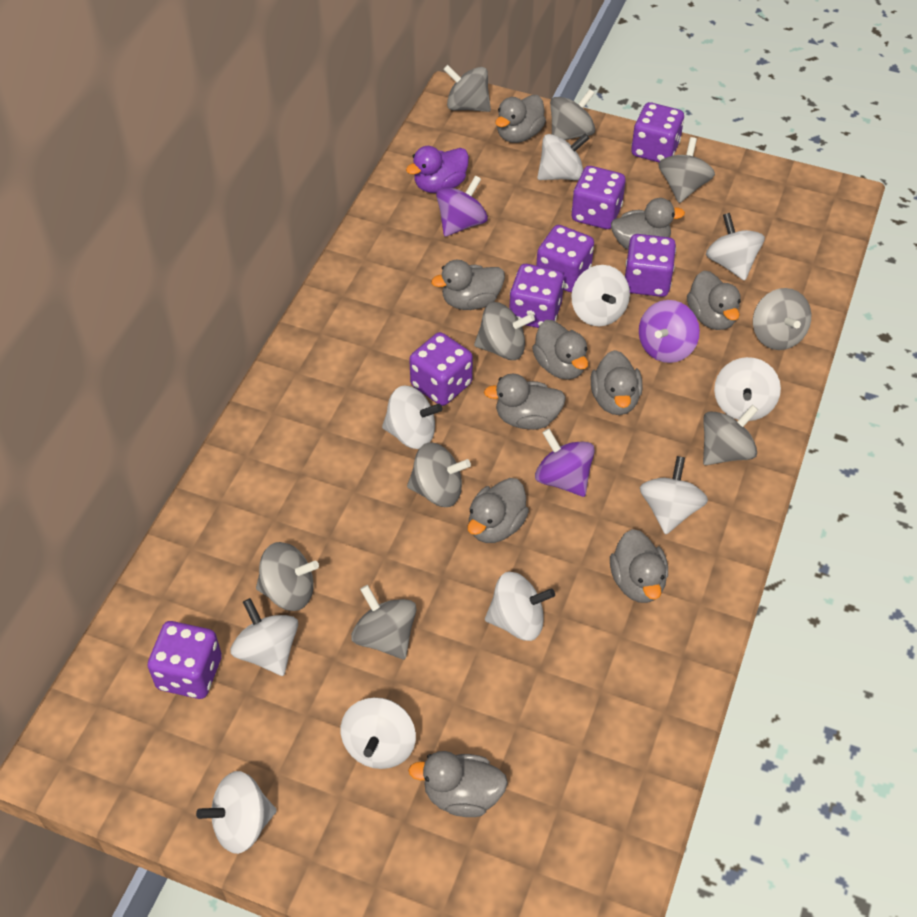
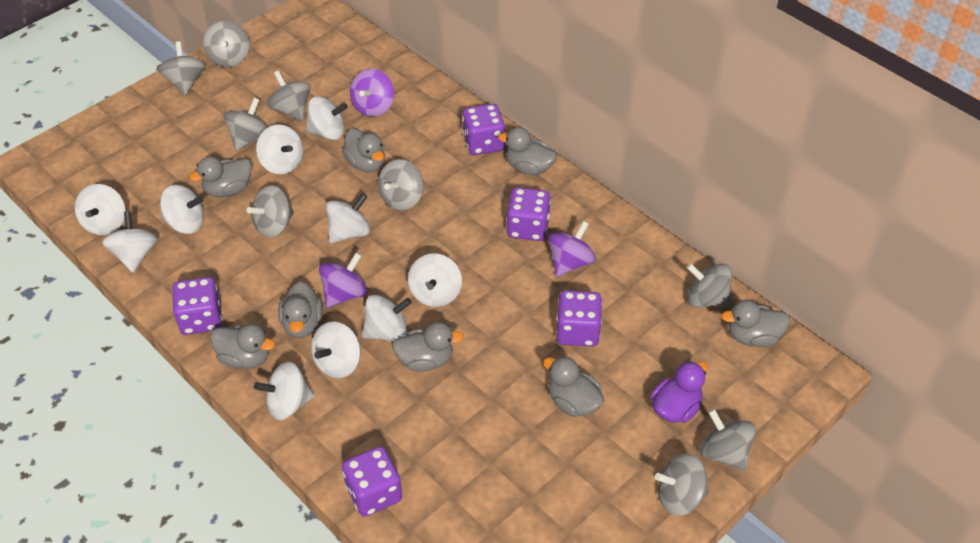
grey duck: 10 -> 8
purple dice: 7 -> 5

